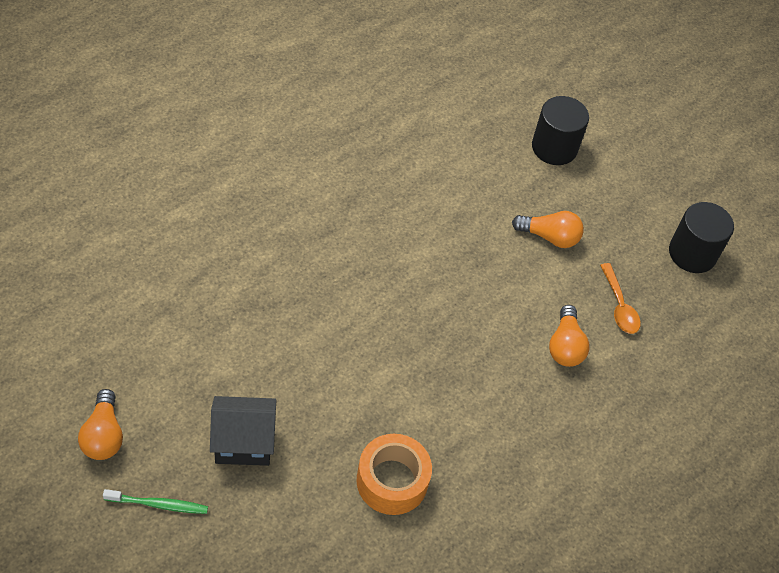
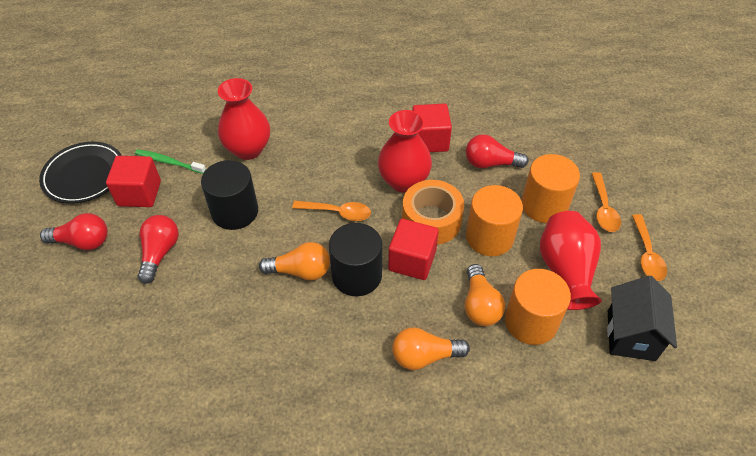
black plate: 0 -> 1
orange cylinder: 0 -> 3
orange spoon: 1 -> 3
red cube: 0 -> 3
red light bulb: 0 -> 3
red vase: 0 -> 3

